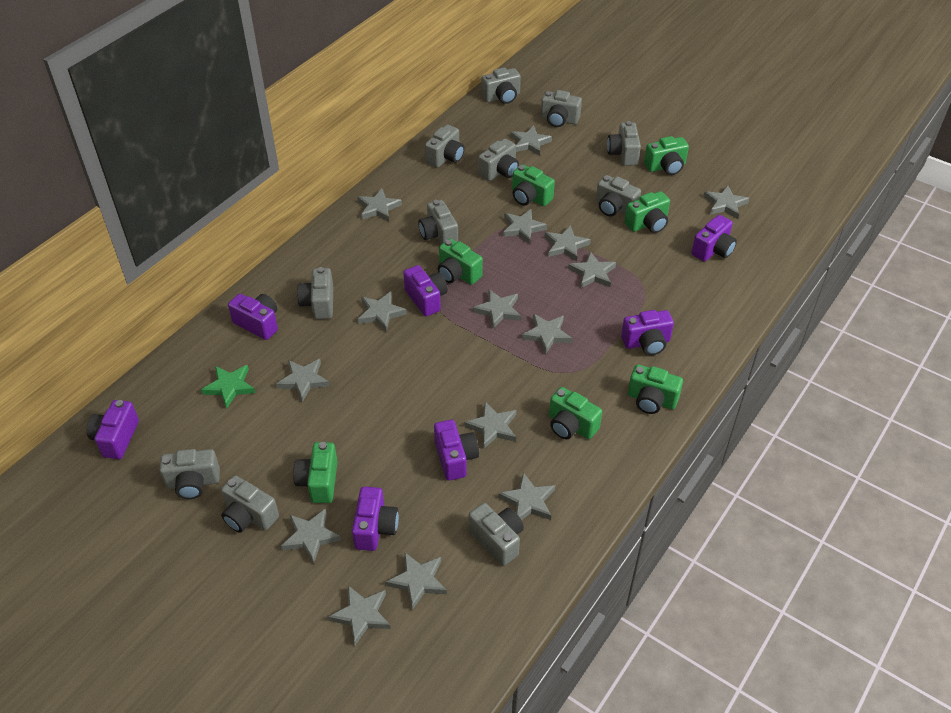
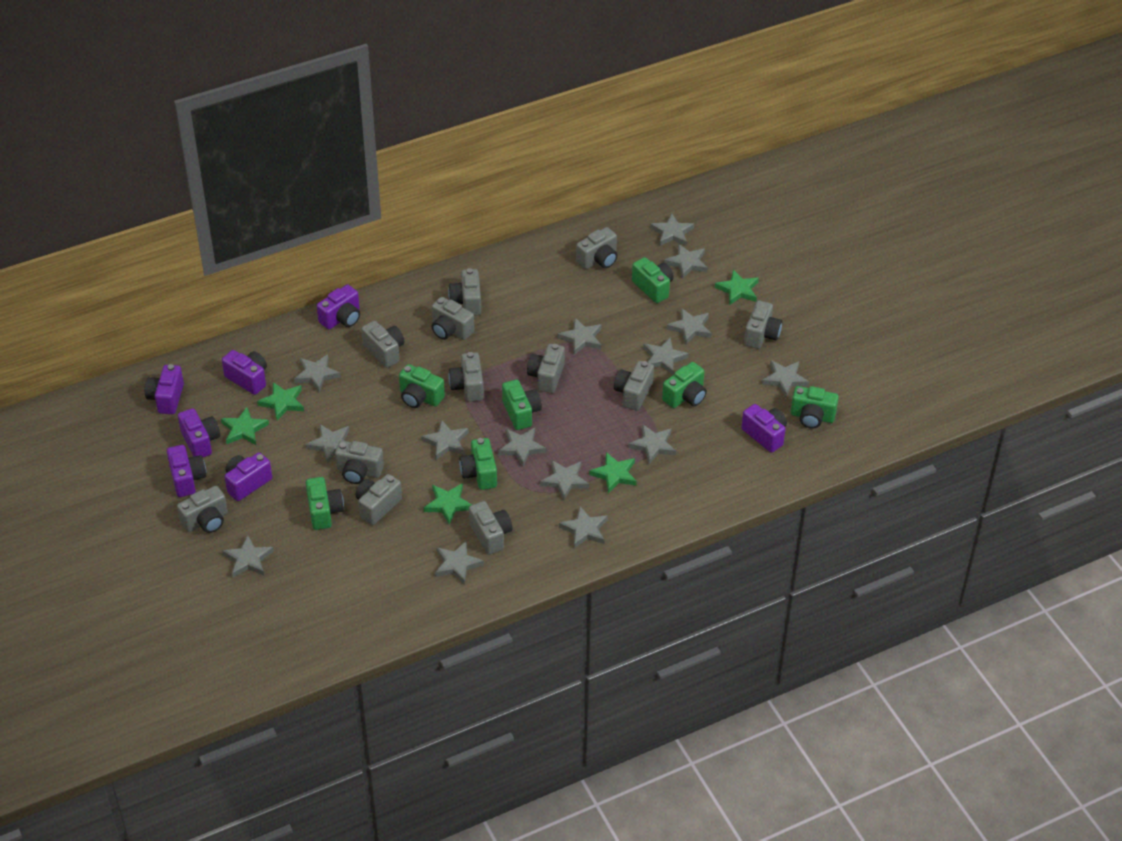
green star: 1 -> 5
grey camera: 11 -> 12

